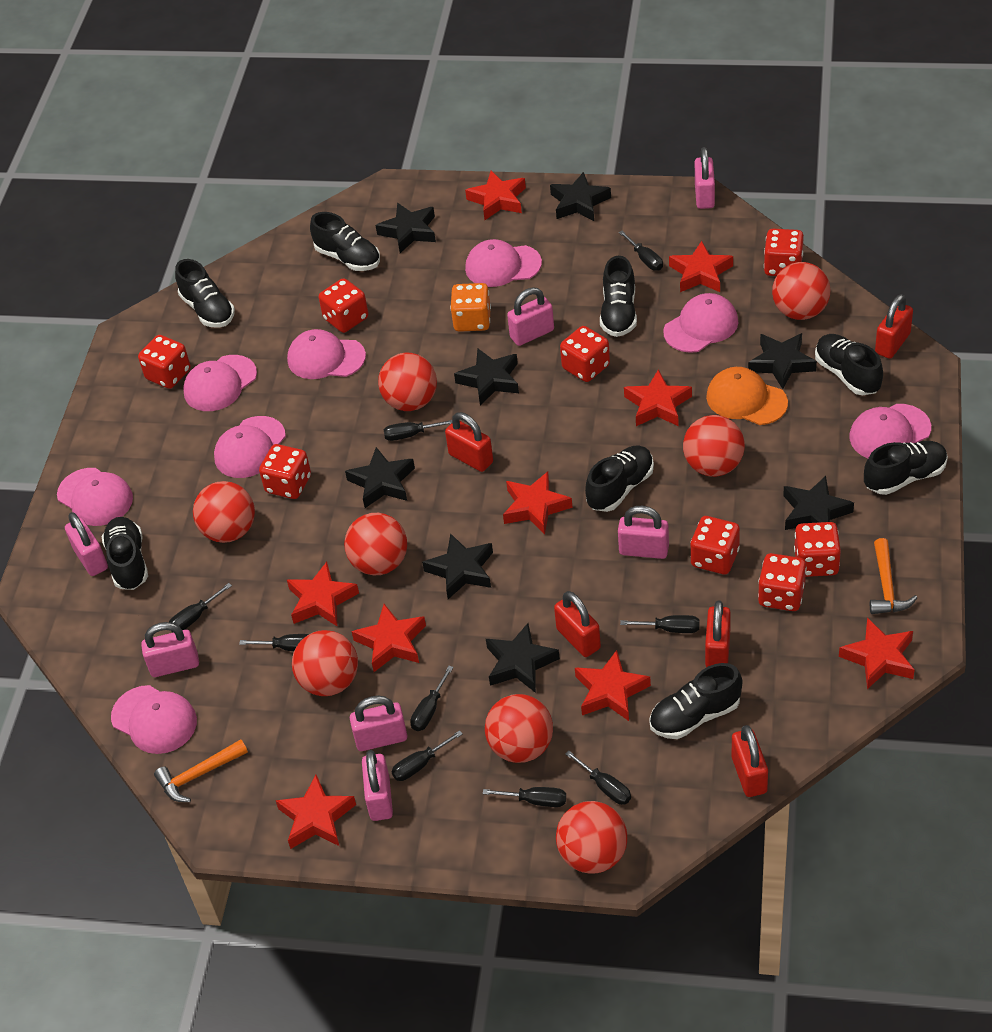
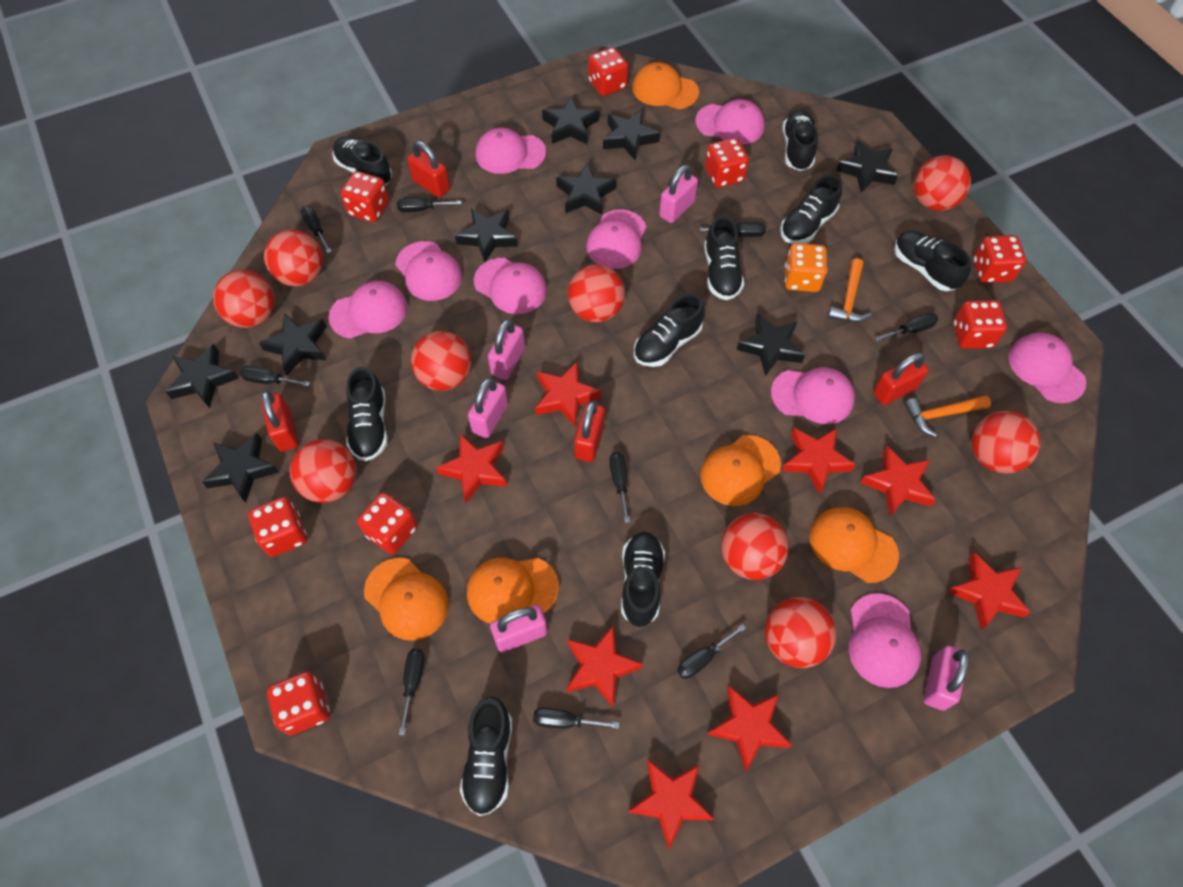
black shoe: 8 -> 9
black star: 8 -> 9
orange cap: 1 -> 5
pink cap: 8 -> 9
pink padlock: 7 -> 5
red ball: 8 -> 9
red padlock: 5 -> 4
red star: 9 -> 8

